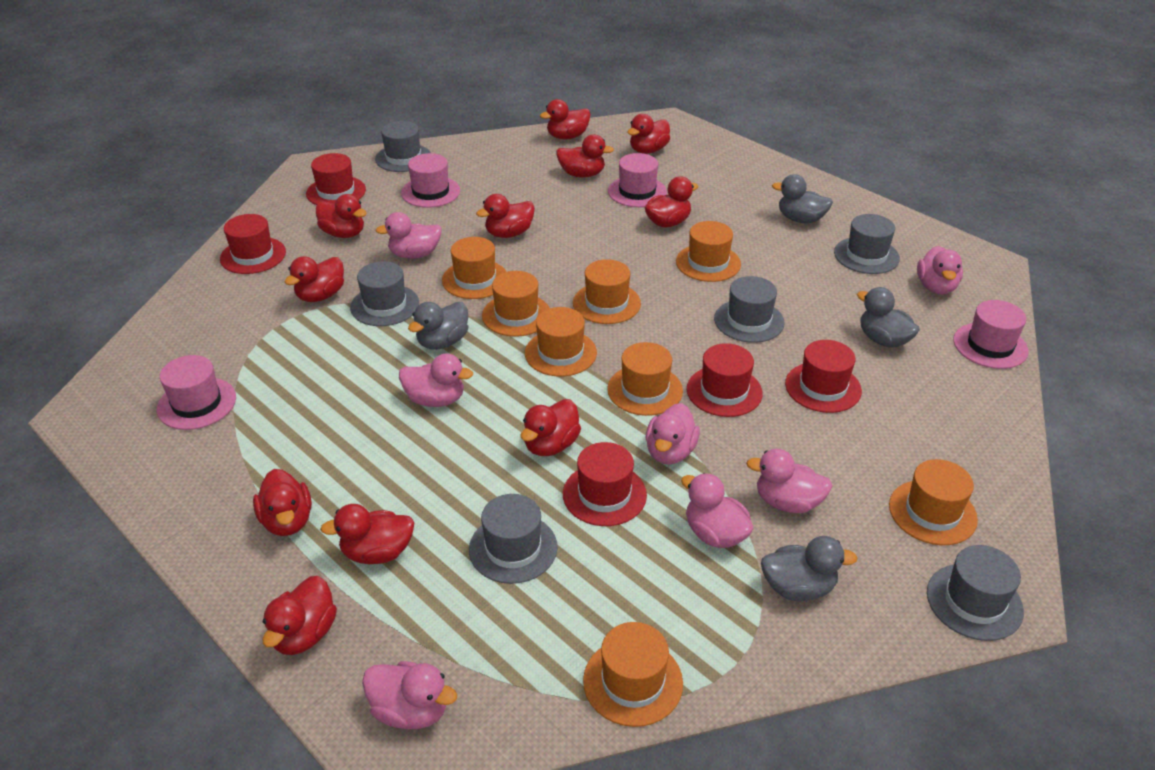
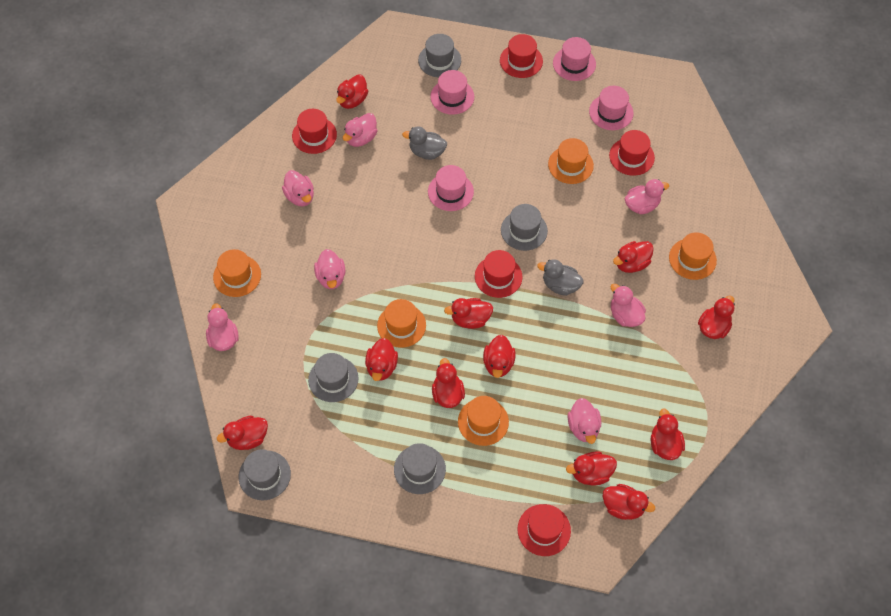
grey duck: 4 -> 2
grey hat: 6 -> 5
orange hat: 8 -> 5

